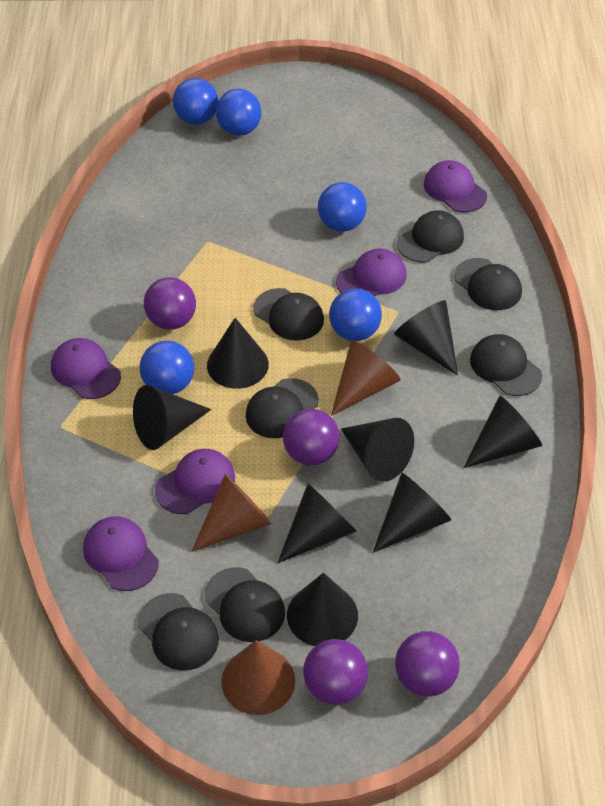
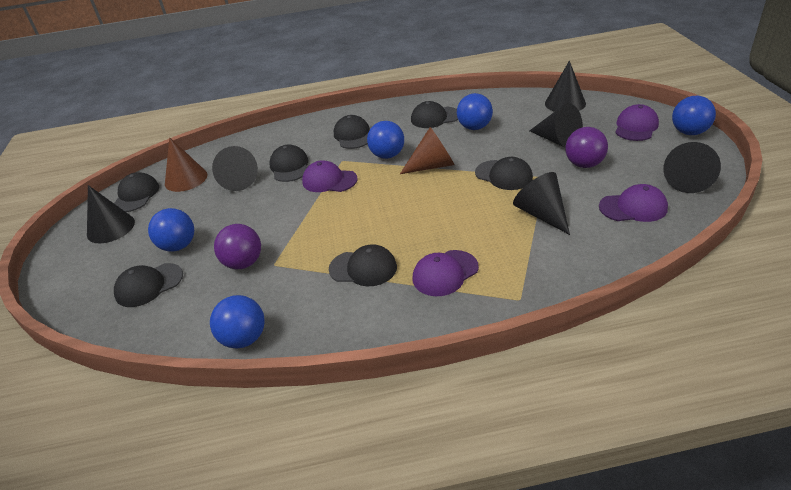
black cone: 8 -> 6
brown cone: 3 -> 2
purple ball: 4 -> 2
purple cap: 5 -> 4

